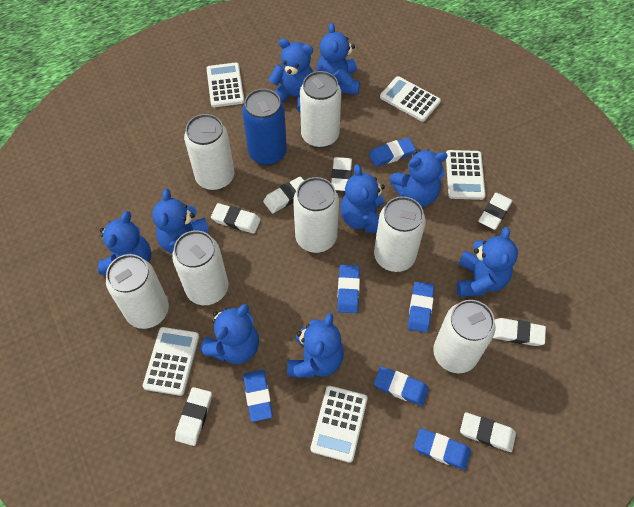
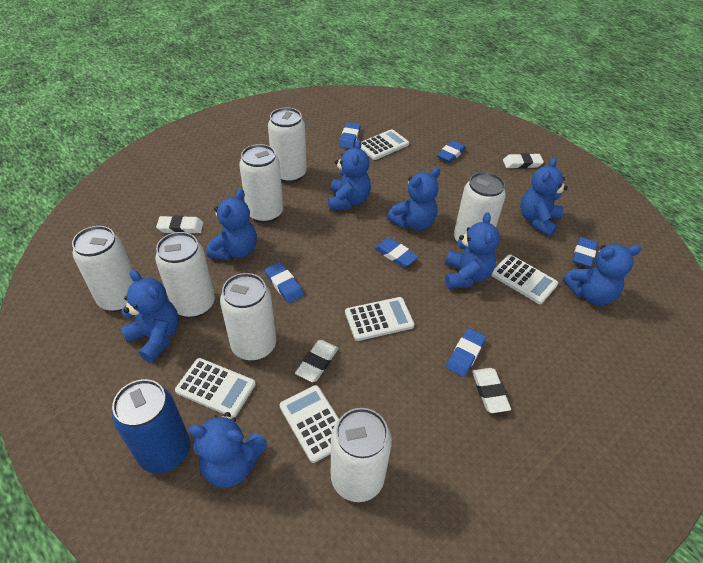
blue teddy bear: 9 -> 8
white eraser: 7 -> 4

